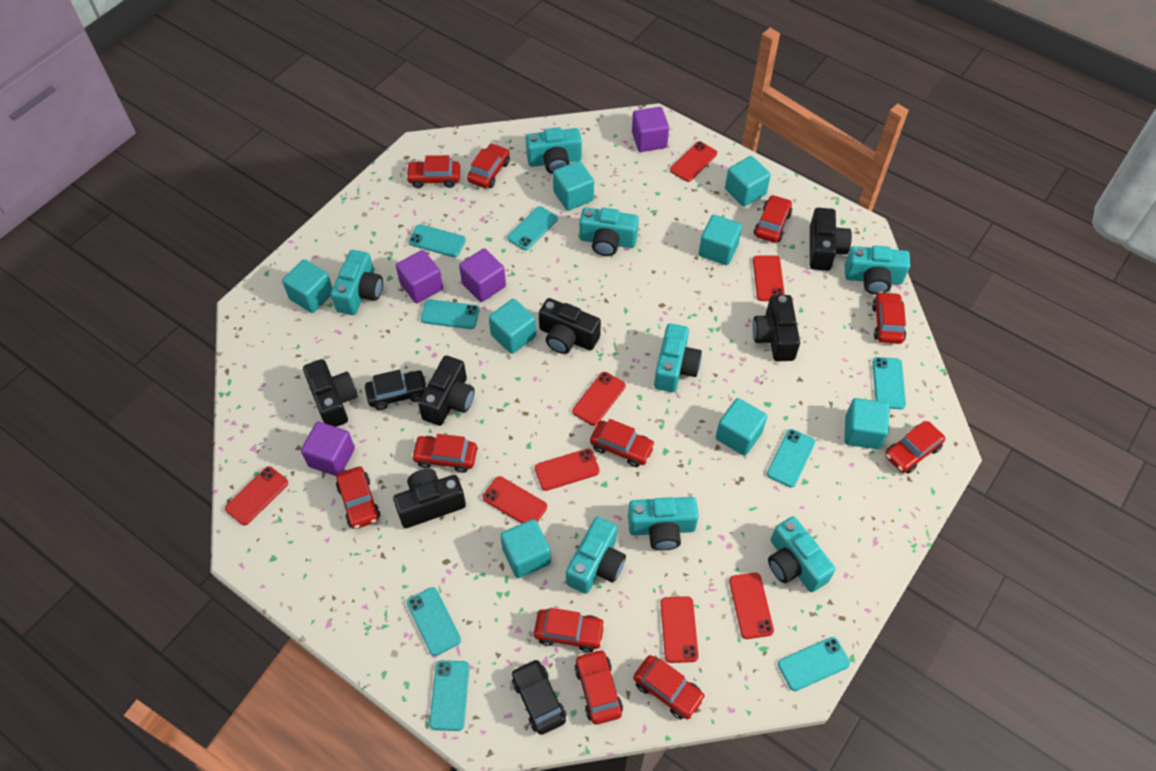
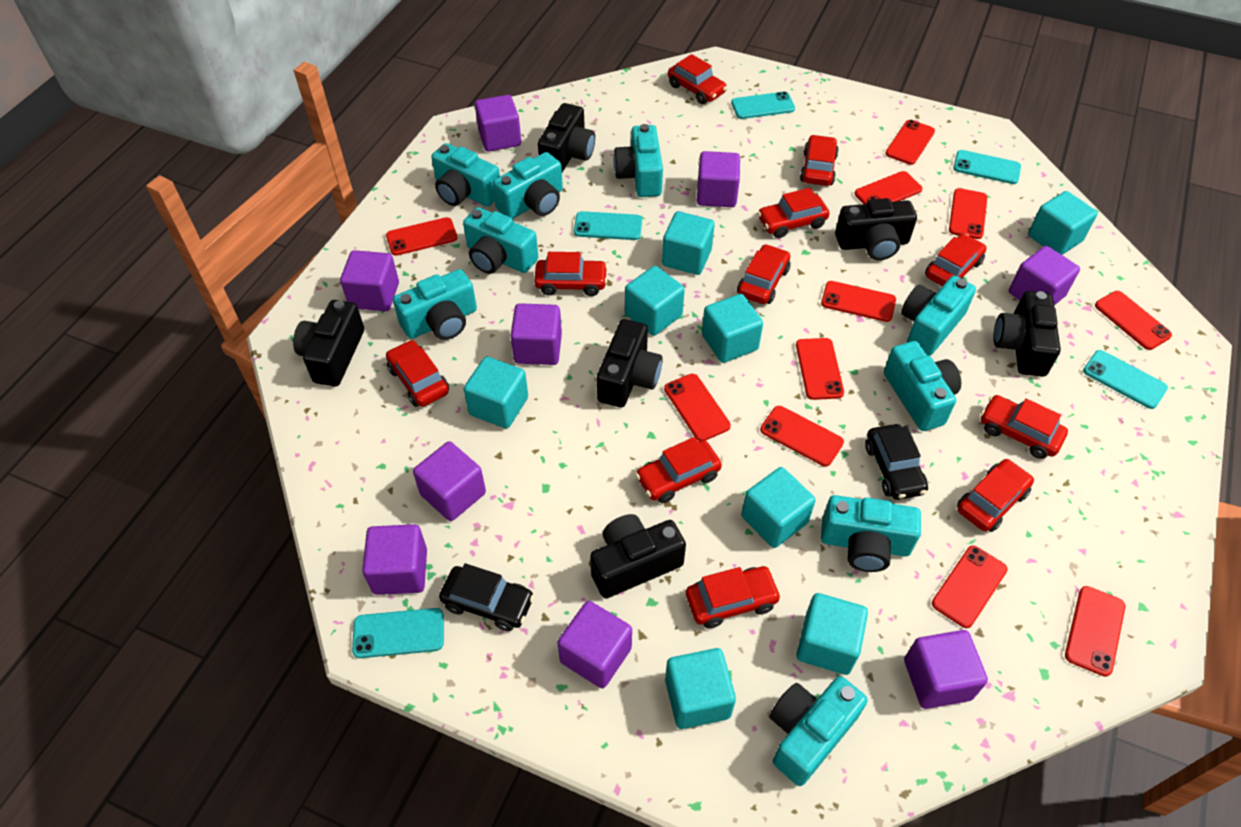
purple cube: 4 -> 9
red phone: 8 -> 11
turquoise camera: 8 -> 9
turquoise phone: 8 -> 5

